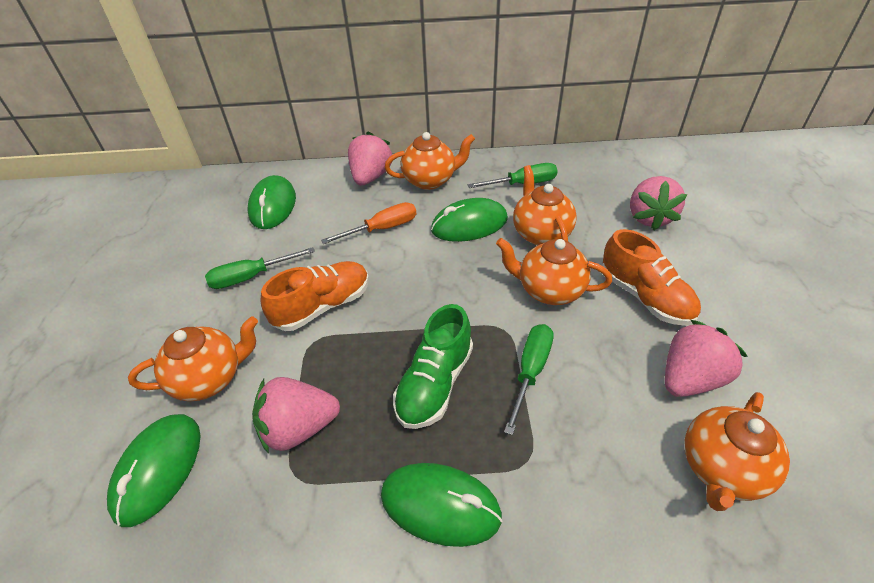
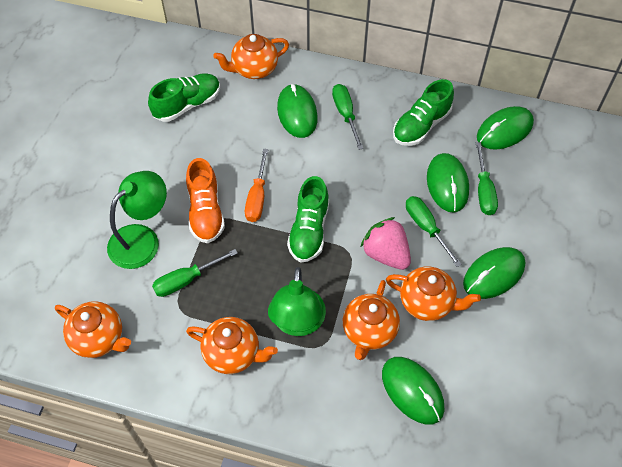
green lamp: 0 -> 2
green mouse: 4 -> 5
green screwdriver: 3 -> 4
green shoe: 1 -> 3
orange shoe: 2 -> 1
pink strawberry: 4 -> 1

